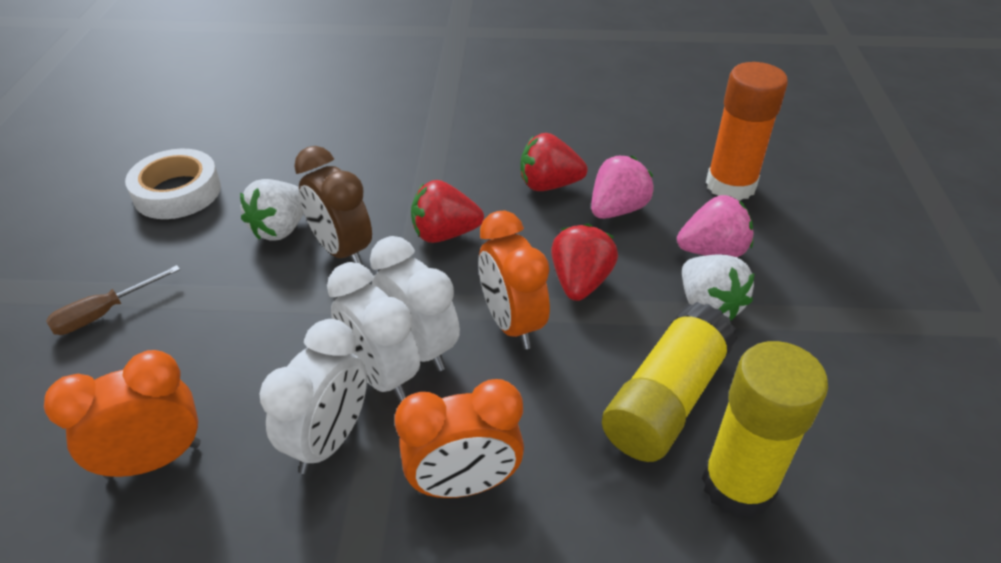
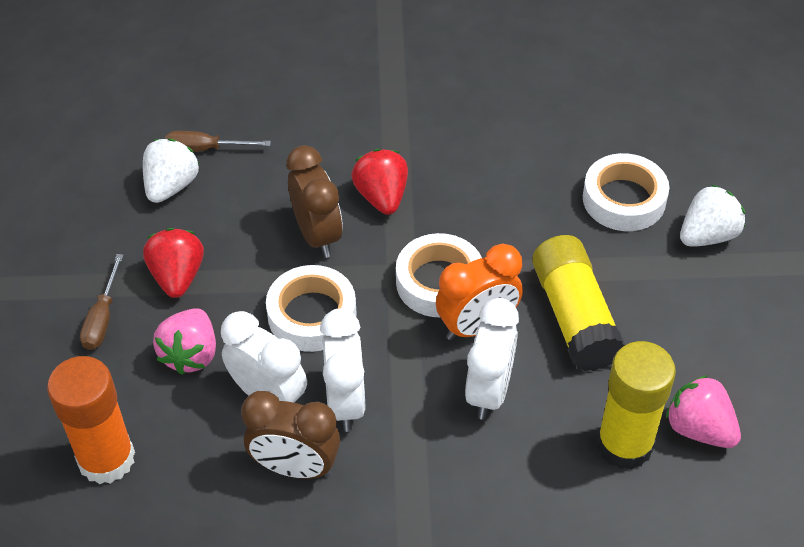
brown clock: 1 -> 2
brown screwdriver: 1 -> 2
orange clock: 3 -> 1
red strawberry: 3 -> 2
white tape: 1 -> 3

